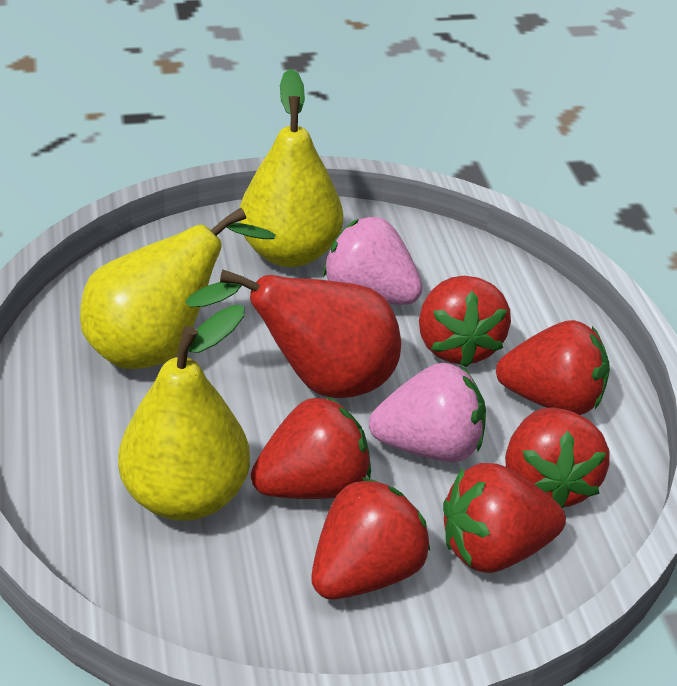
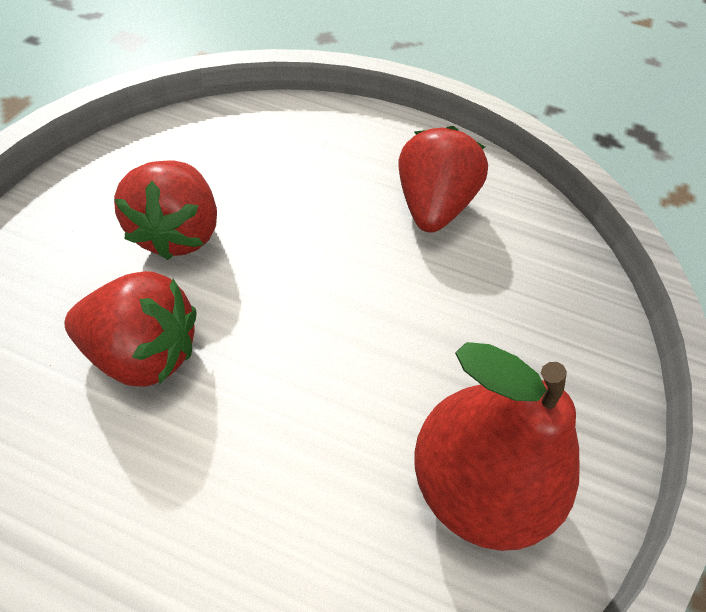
pink strawberry: 2 -> 0
red strawberry: 6 -> 3
yellow pear: 3 -> 0

